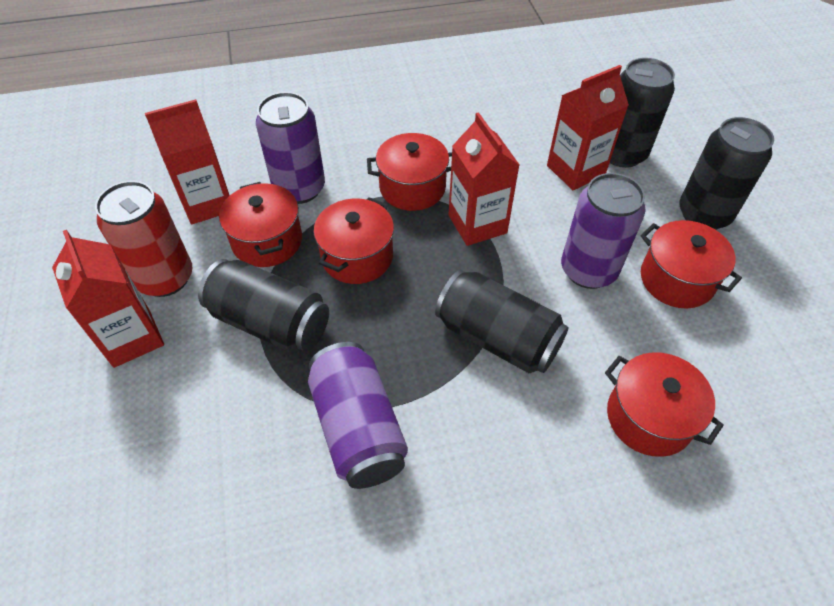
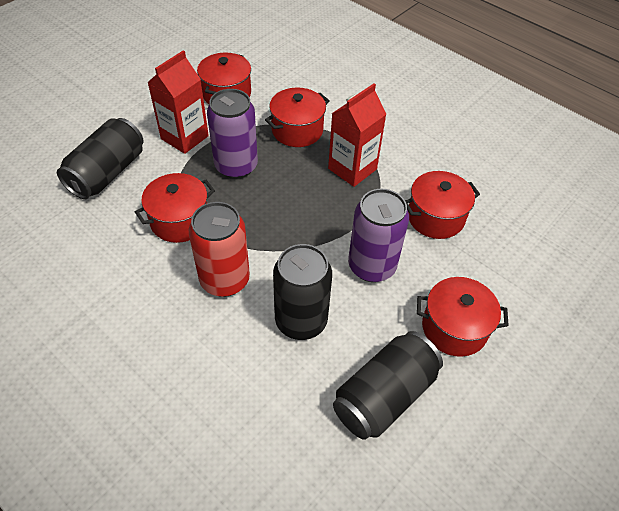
black can: 4 -> 3
purple can: 3 -> 2
red carton: 4 -> 2

